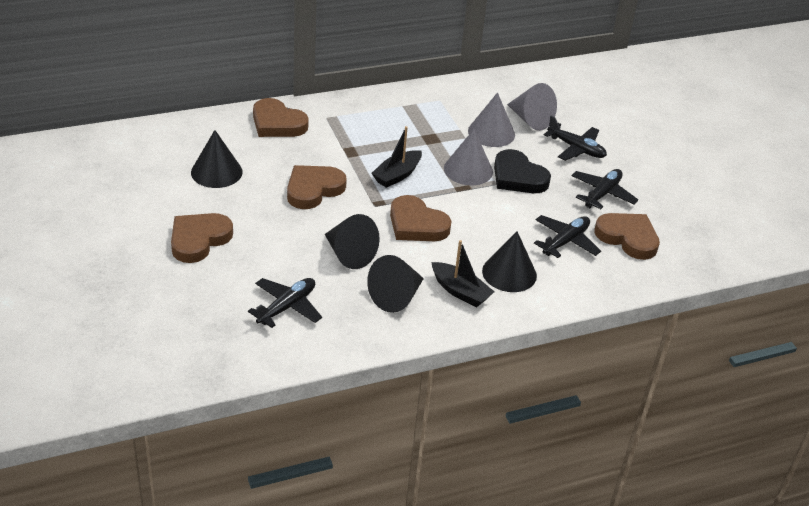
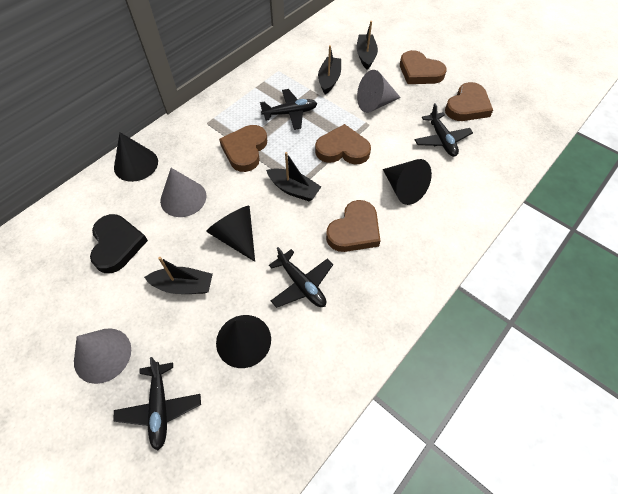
black boat: 2 -> 4

